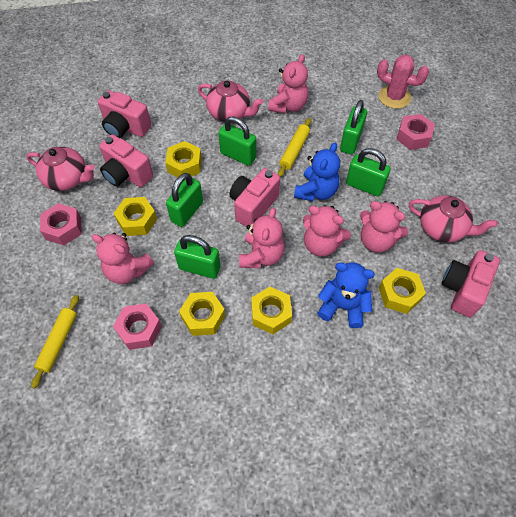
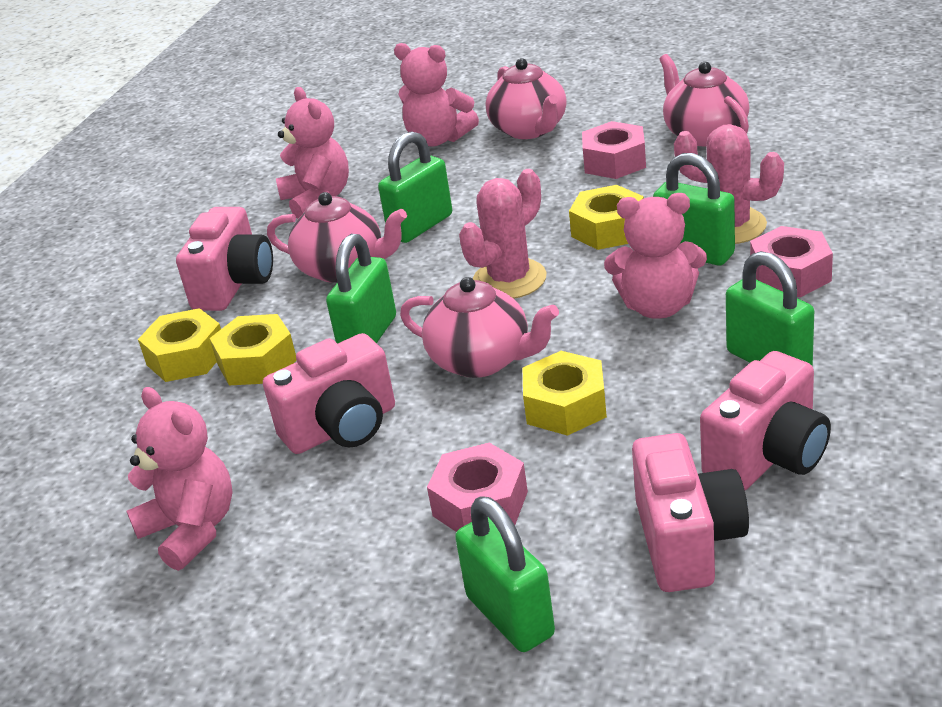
blue teddy bear: 2 -> 0
pink cactus: 1 -> 2
pink teapot: 3 -> 4
pink teddy bear: 5 -> 4
yellow nut: 5 -> 4
yellow rolling pin: 2 -> 0

